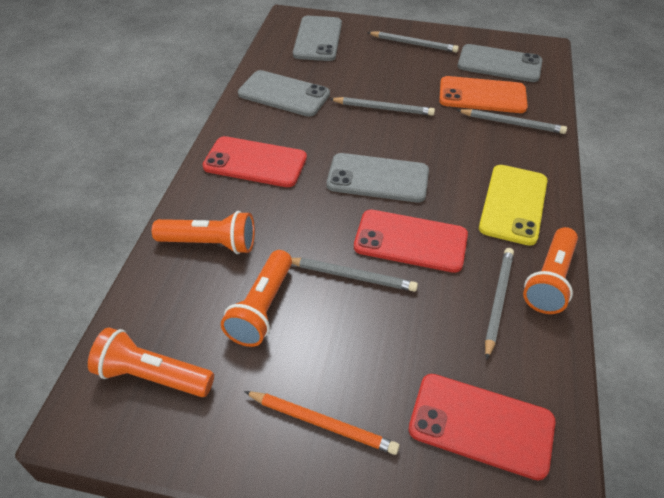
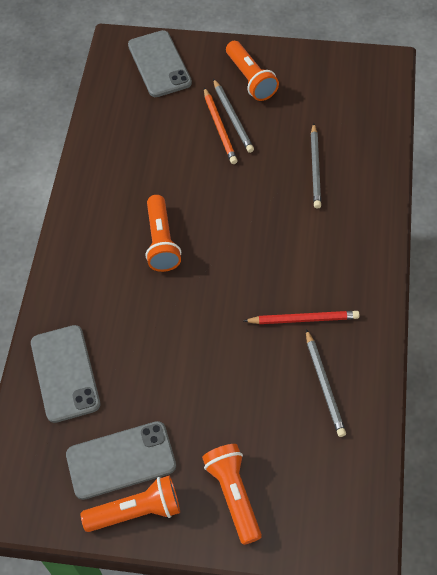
grey pencil: 5 -> 3
grey phone: 4 -> 3
orange phone: 1 -> 0
red pencil: 0 -> 1
red phone: 3 -> 0
yellow phone: 1 -> 0

